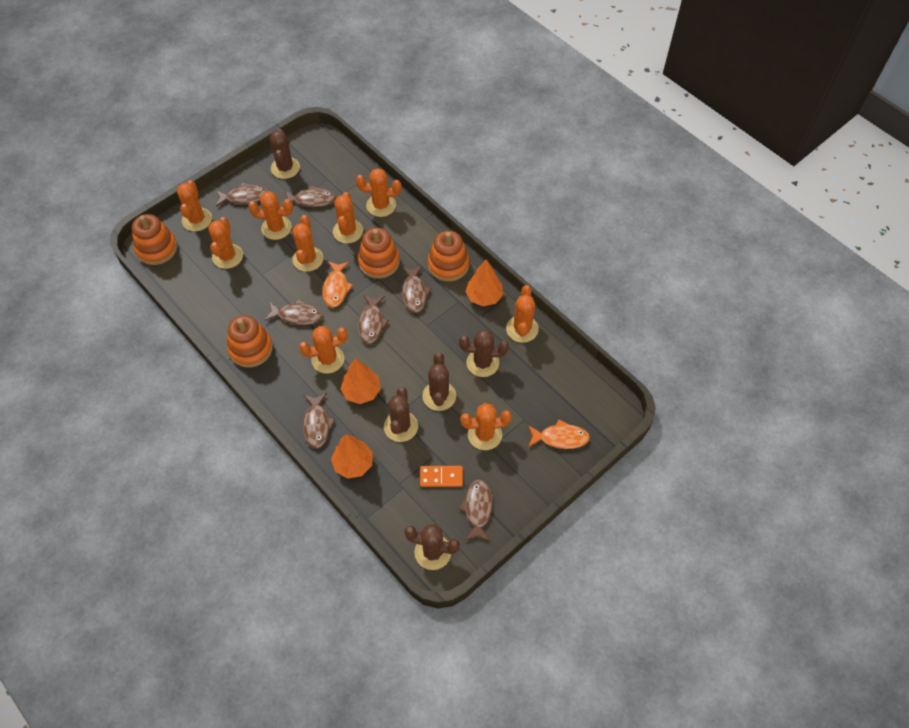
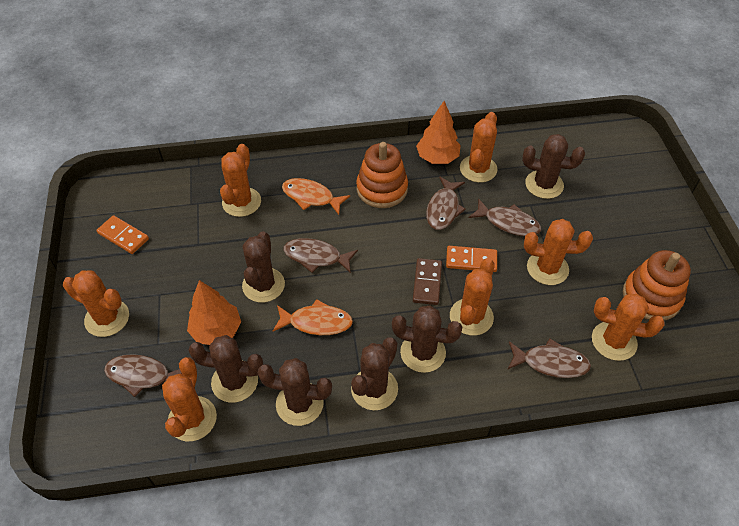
brown cactus: 5 -> 6
brown domino: 0 -> 1
brown fish: 7 -> 5
orange cactus: 9 -> 7
orange domino: 1 -> 2
orange stacking toy: 4 -> 2
orange tree: 3 -> 2

